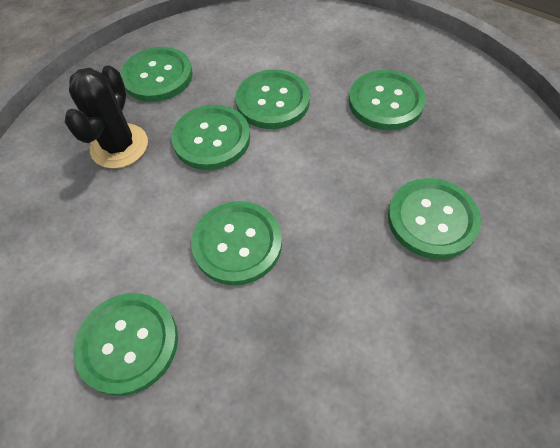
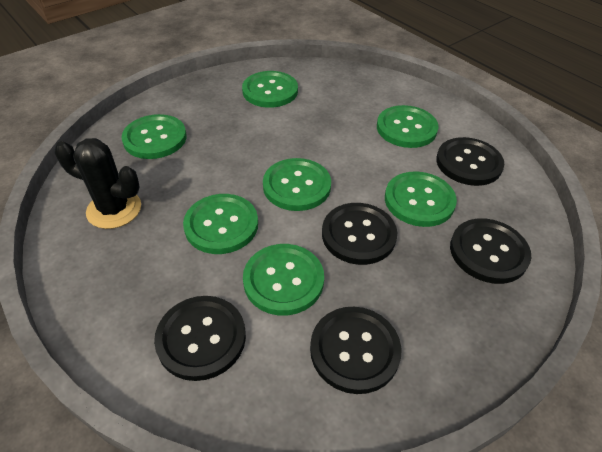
black button: 0 -> 5

